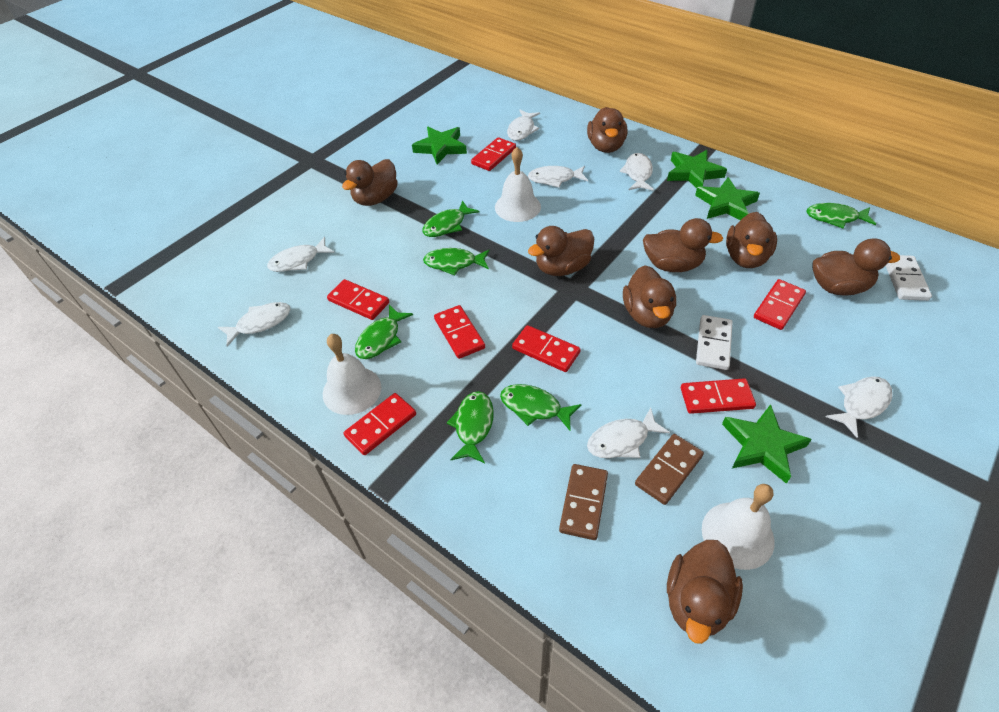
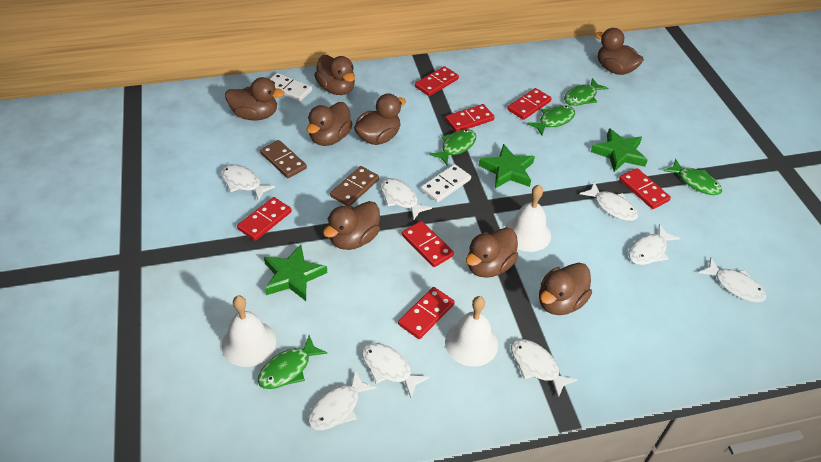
green fish: 6 -> 5
green star: 4 -> 3
white fish: 7 -> 8

